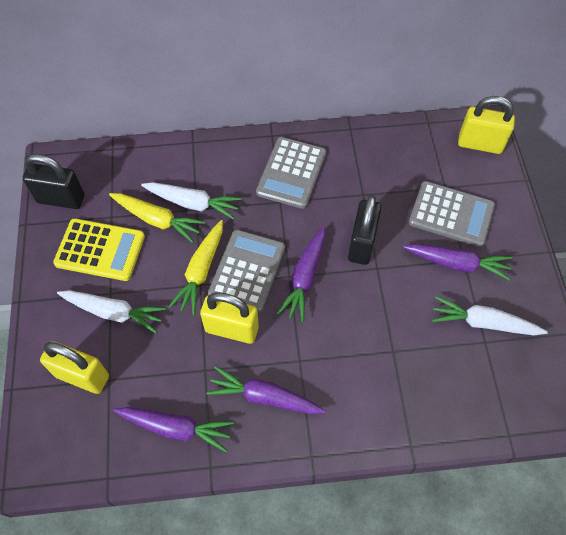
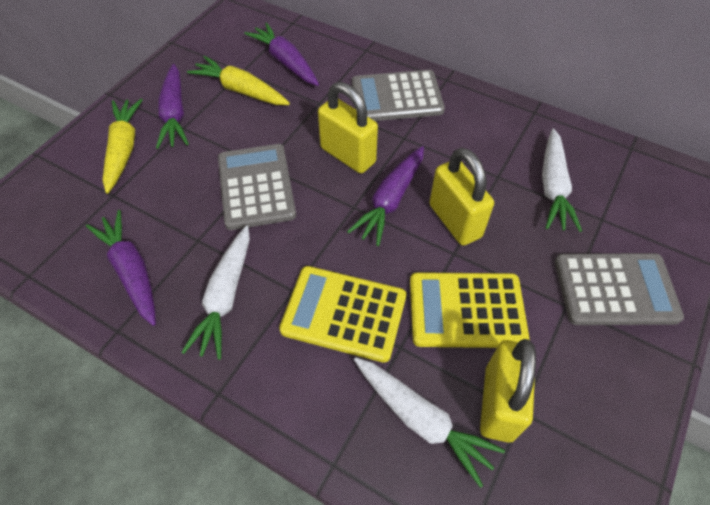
black padlock: 2 -> 0
yellow calculator: 1 -> 2

